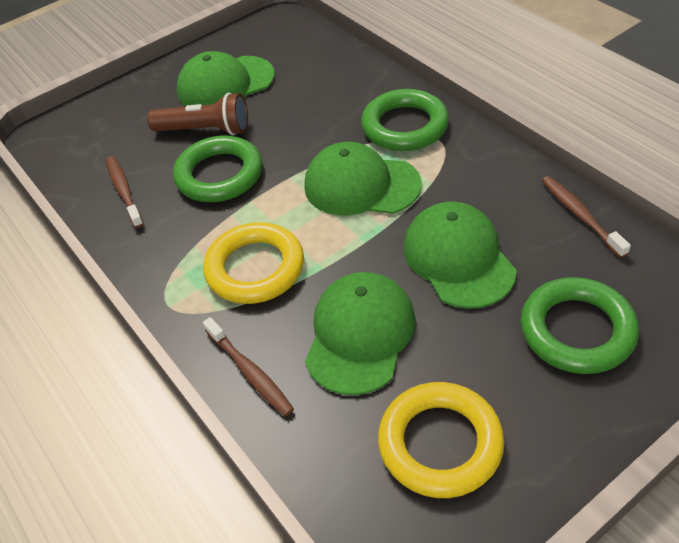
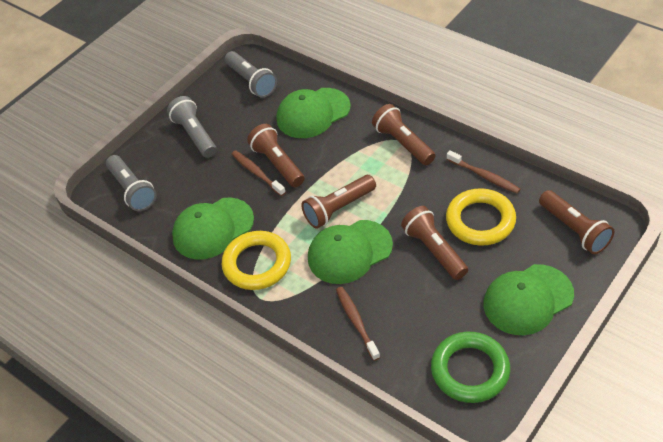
brown flashlight: 1 -> 5
green ring: 3 -> 1
grey flashlight: 0 -> 3

